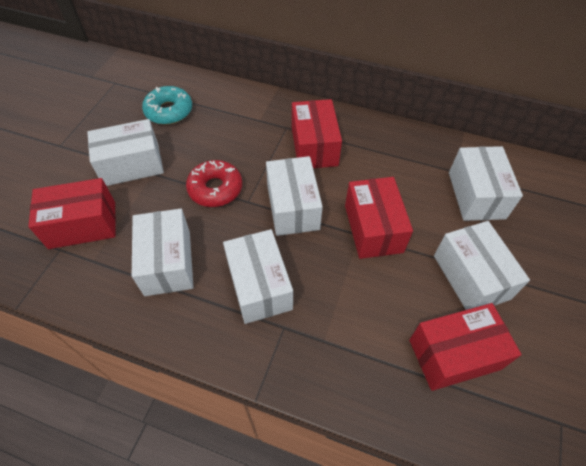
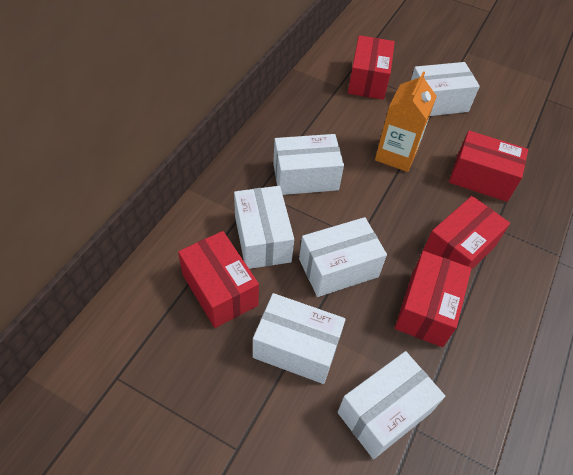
orange carton: 0 -> 1
red box: 4 -> 5
red donut: 1 -> 0
turquoise donut: 1 -> 0

